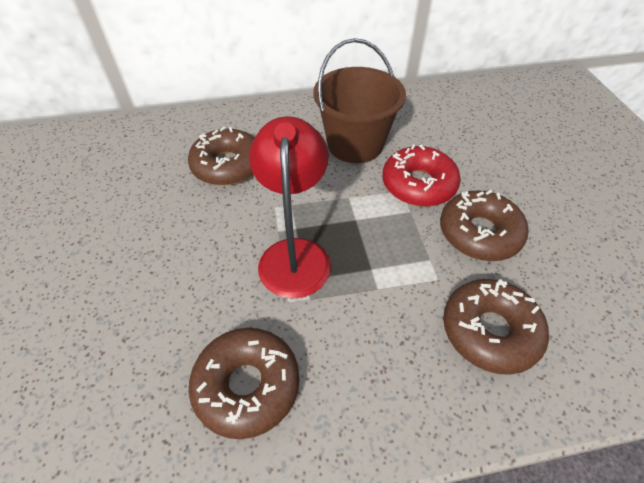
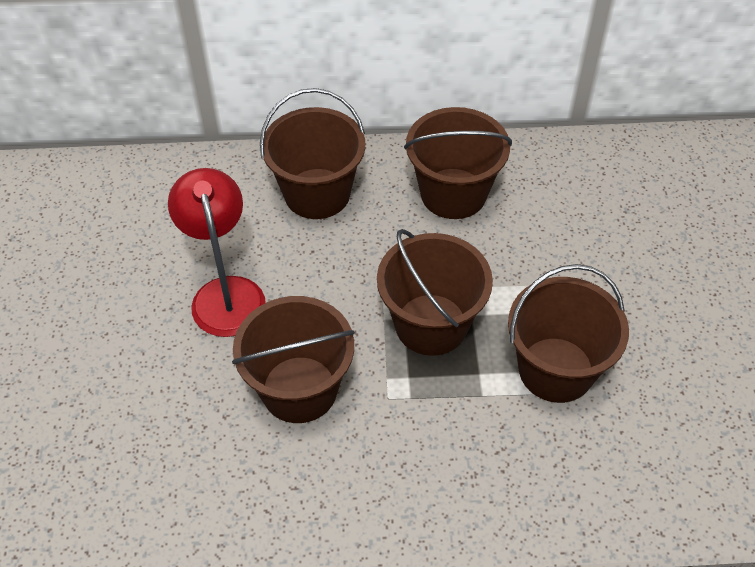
brown bucket: 1 -> 5
brown donut: 4 -> 0
red donut: 1 -> 0

